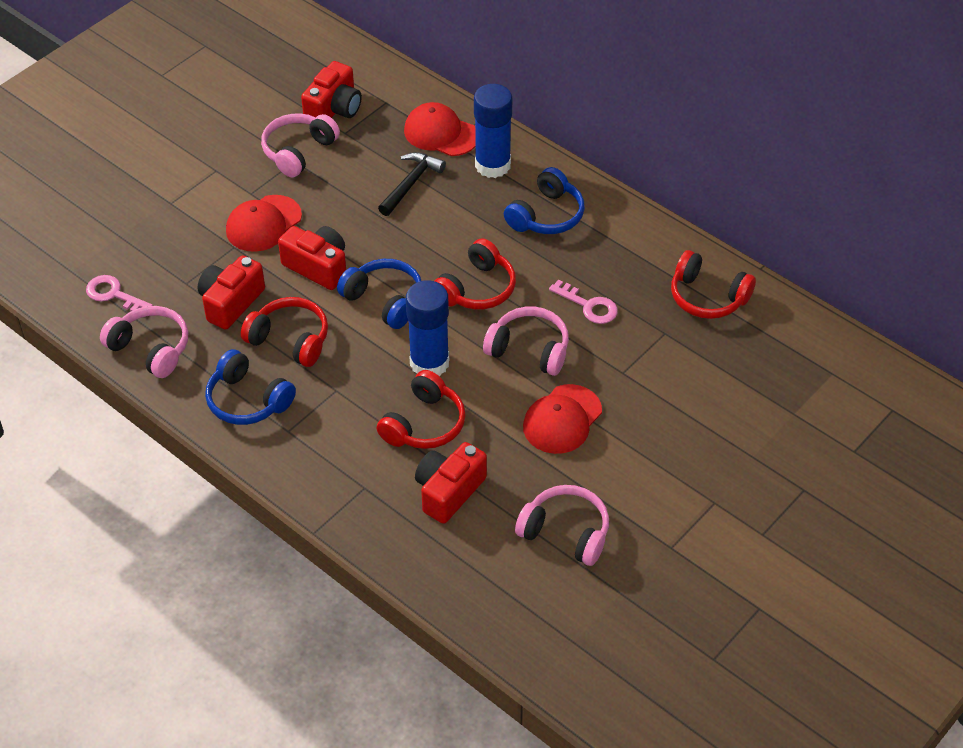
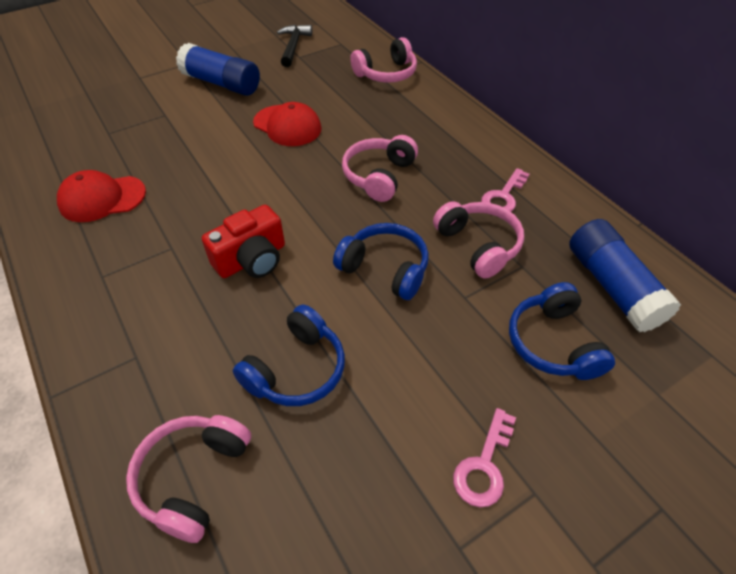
red camera: 4 -> 1
red cap: 3 -> 2
red headphones: 4 -> 0

